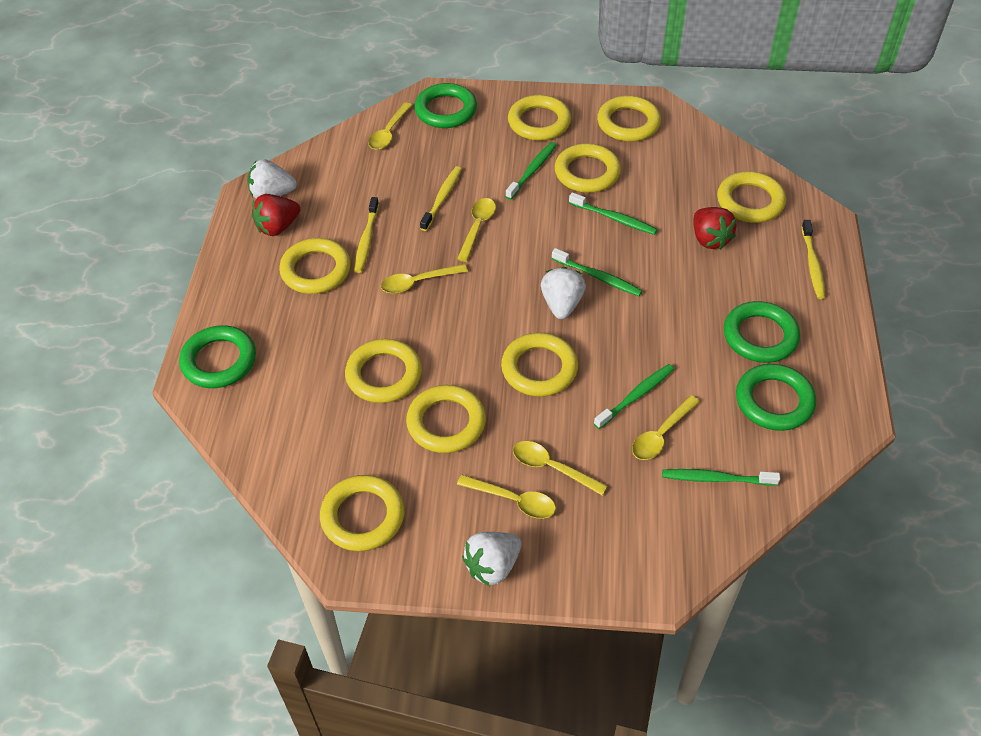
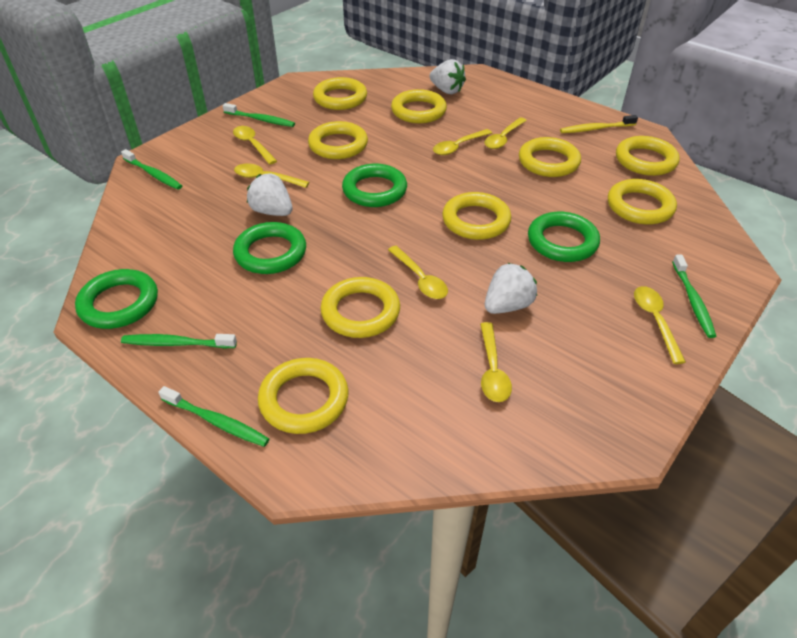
red strawberry: 2 -> 0
yellow spoon: 6 -> 7
yellow toothbrush: 3 -> 1

